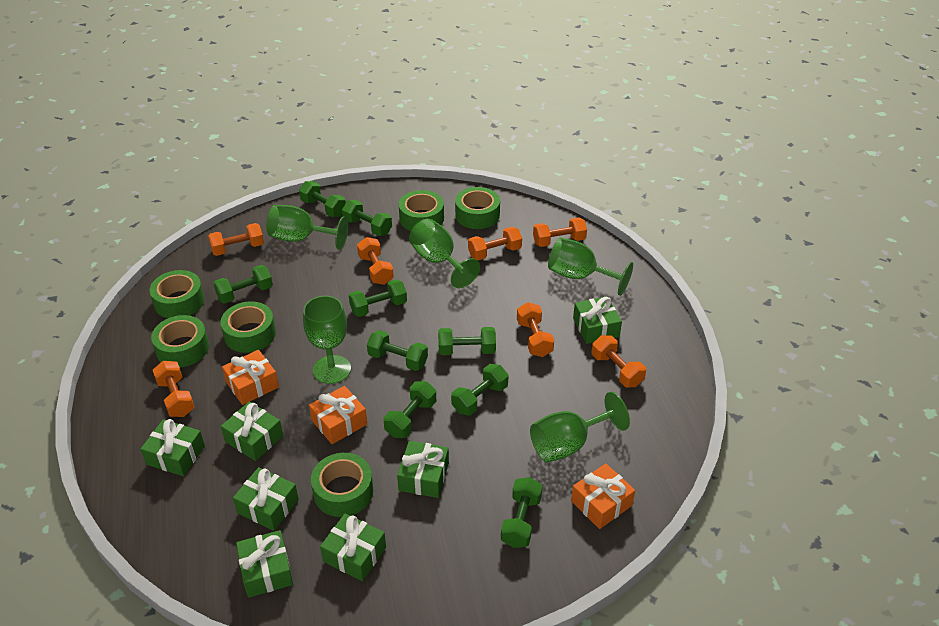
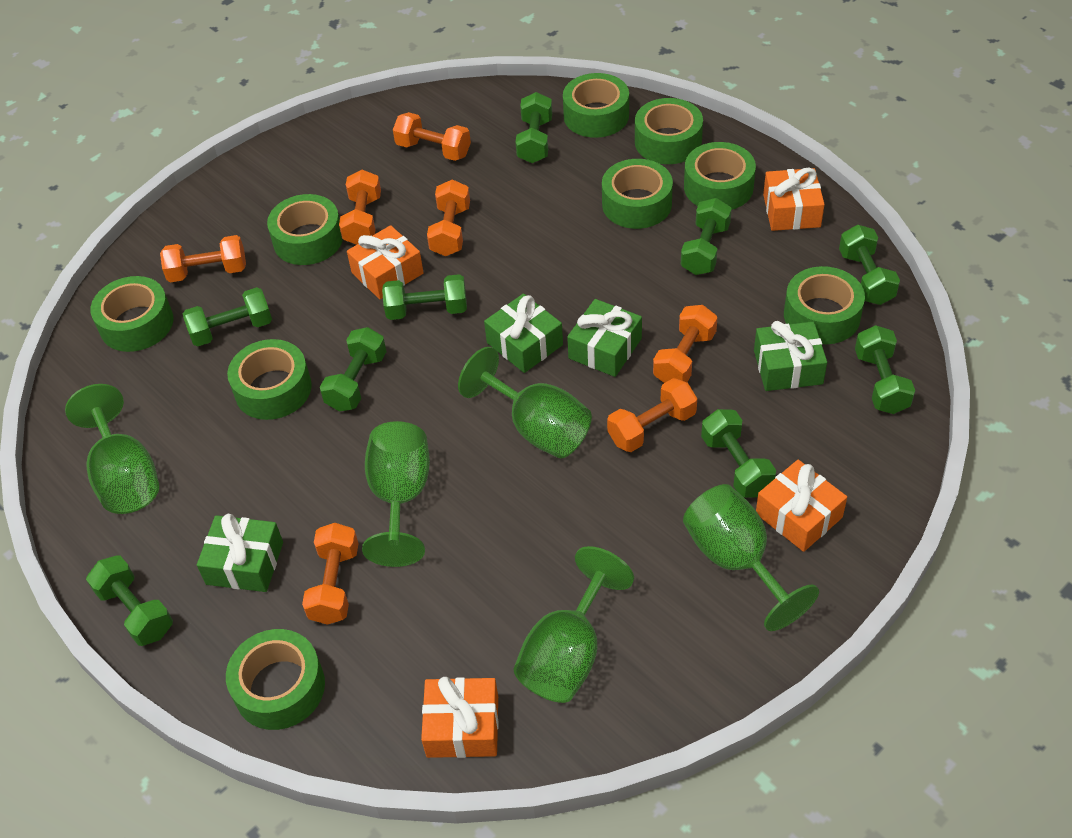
green gift: 7 -> 4
green tape: 6 -> 9
orange gift: 3 -> 4

